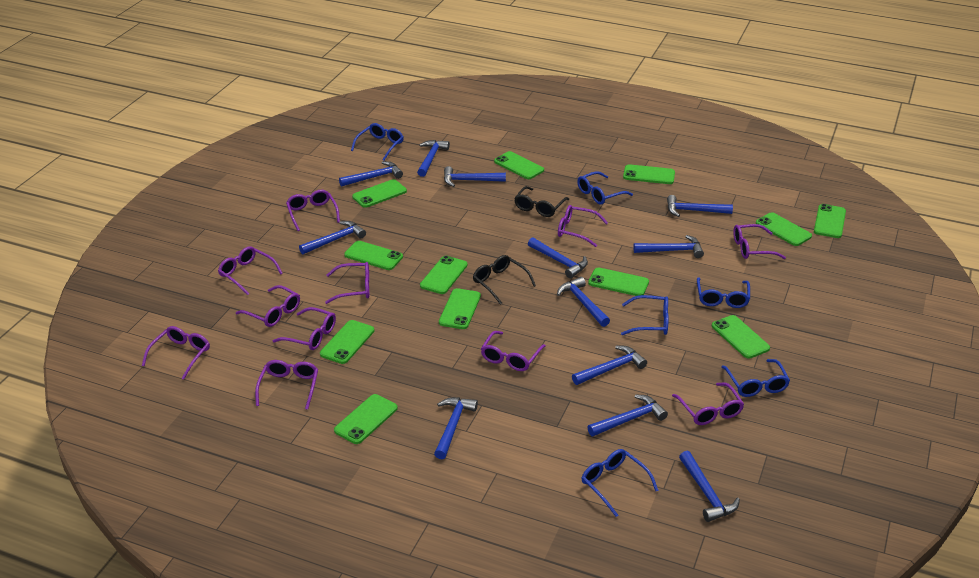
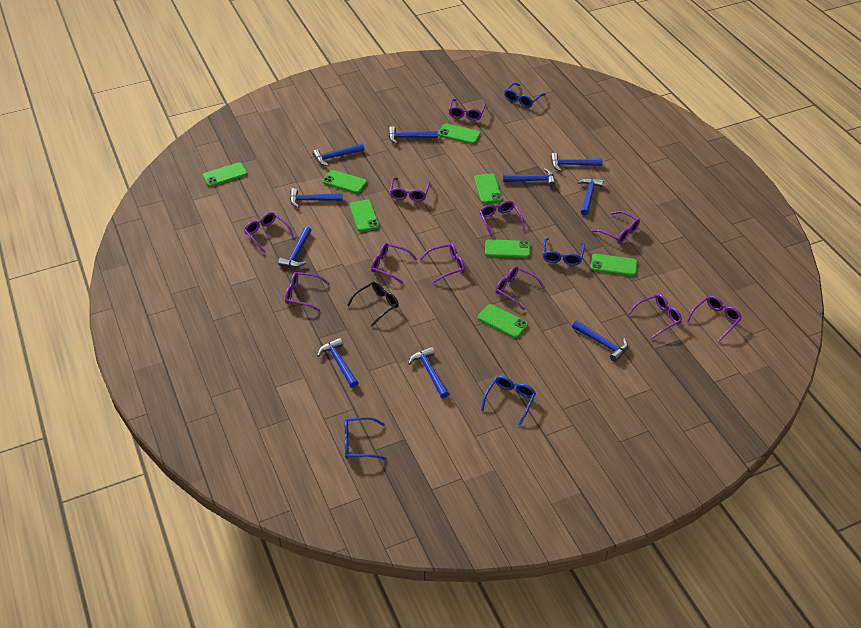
black glasses: 2 -> 1
blue glasses: 6 -> 4
blue hammer: 12 -> 10
green phone: 12 -> 8

